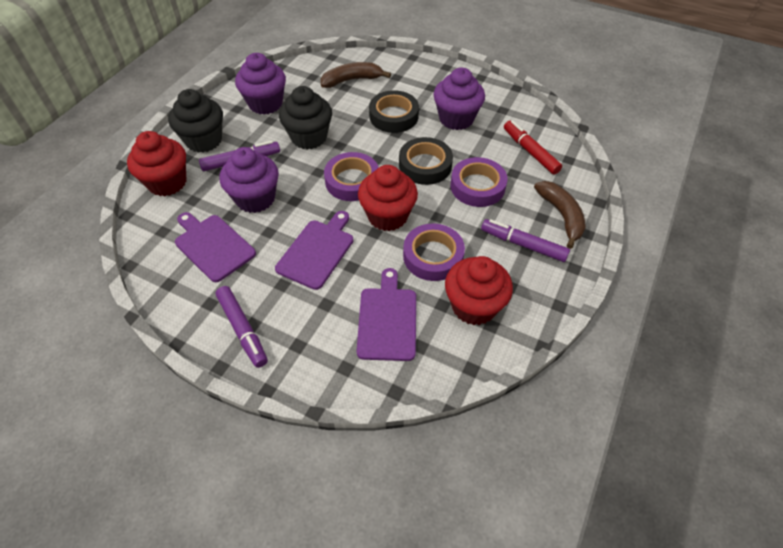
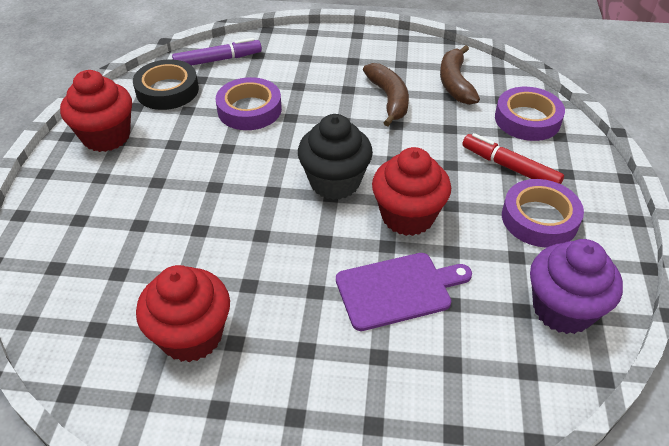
black cupcake: 2 -> 1
black tape: 2 -> 1
purple cupcake: 3 -> 1
purple cutting board: 3 -> 1
purple marker: 3 -> 1

